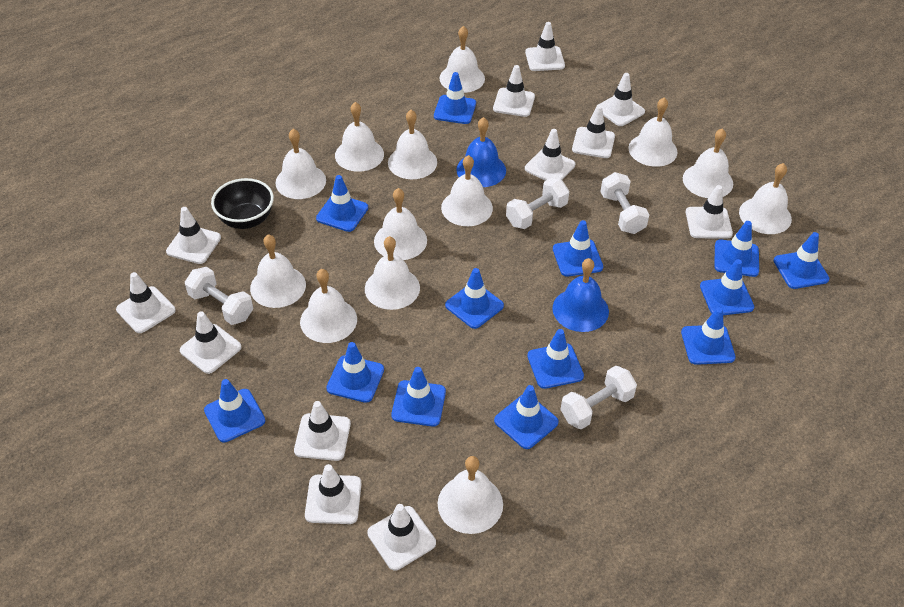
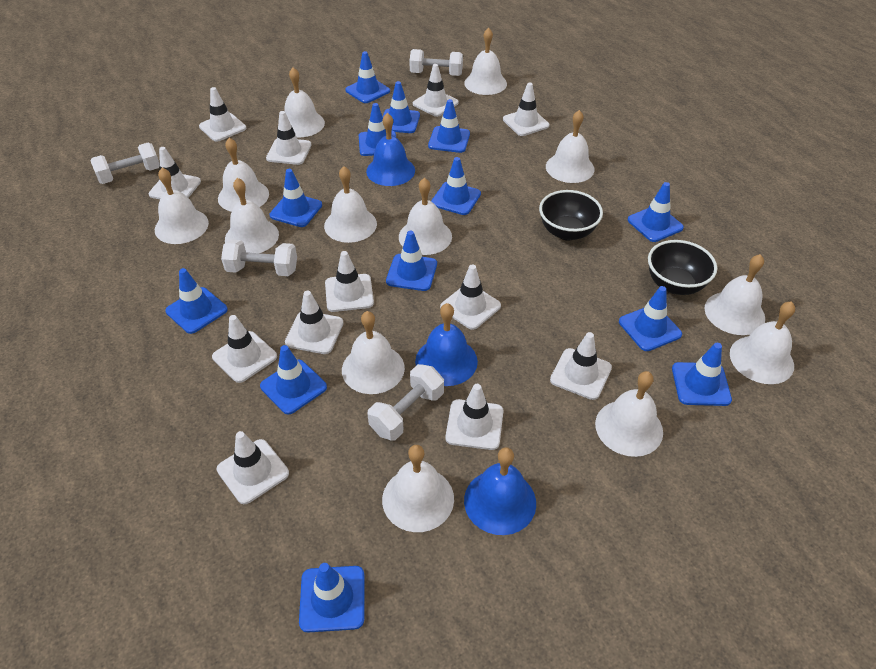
black bowl: 1 -> 2
blue bell: 2 -> 3

